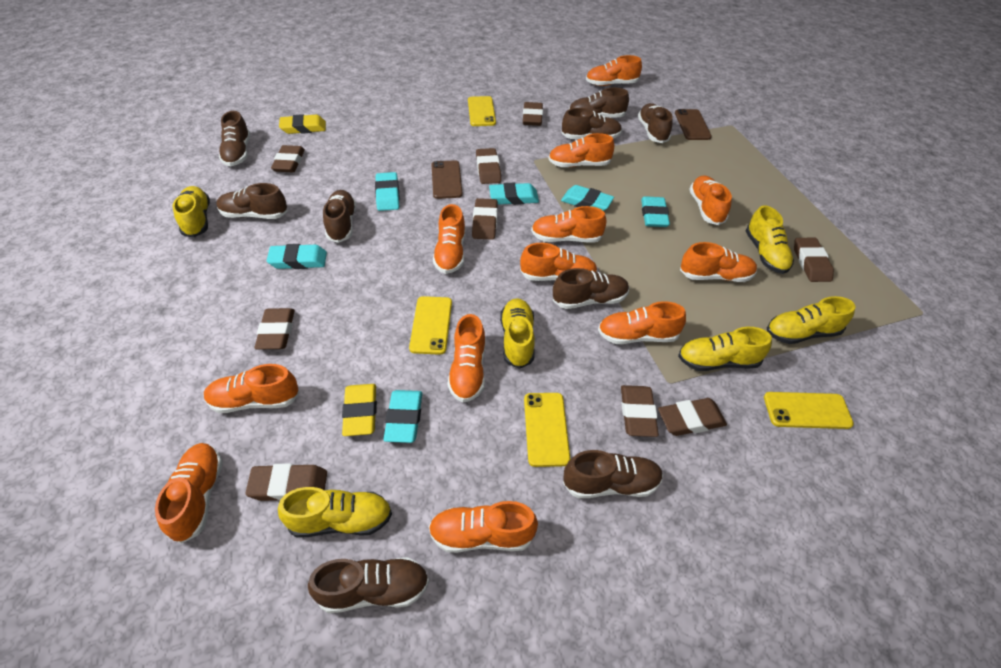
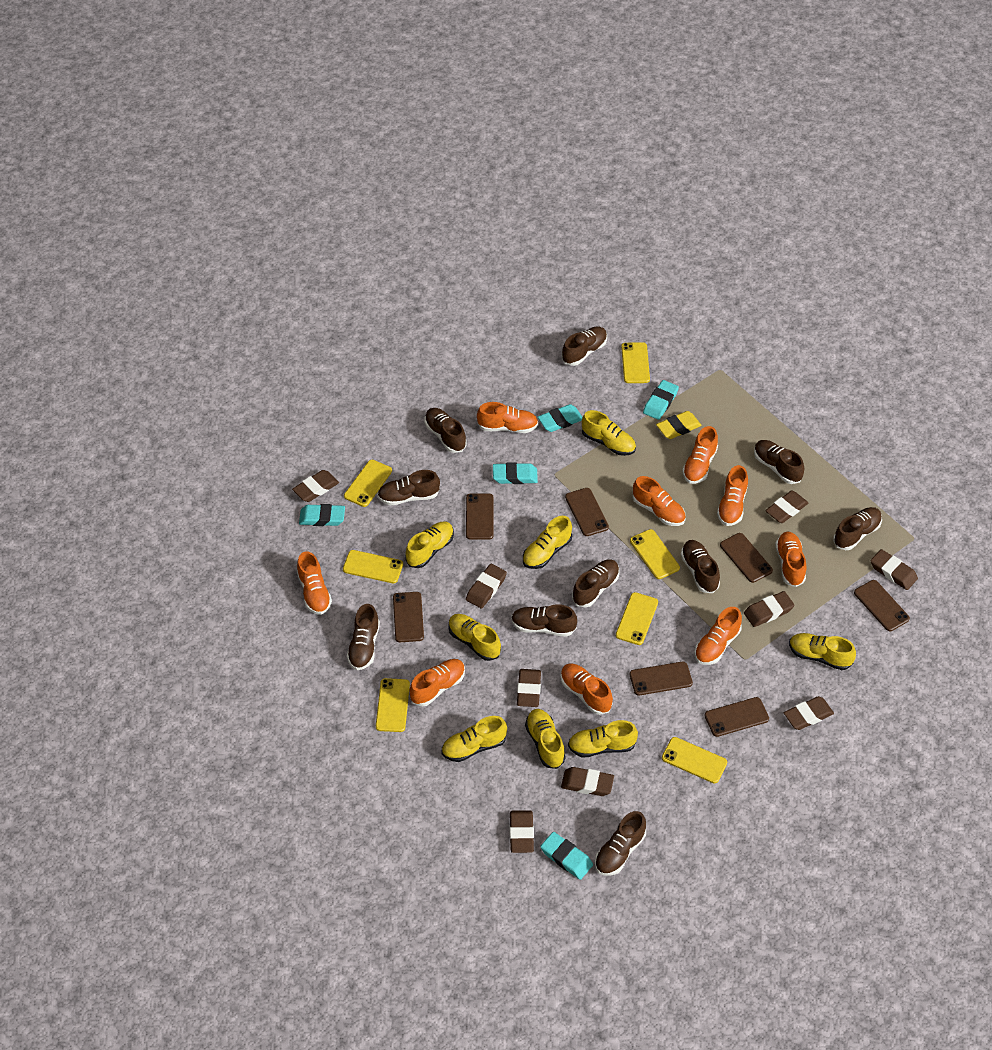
brown phone: 2 -> 7
brown shoe: 9 -> 10
orange shoe: 12 -> 9
turquoise eraser: 6 -> 5
yellow eraser: 2 -> 1
yellow phone: 4 -> 7
yellow shoe: 6 -> 8

